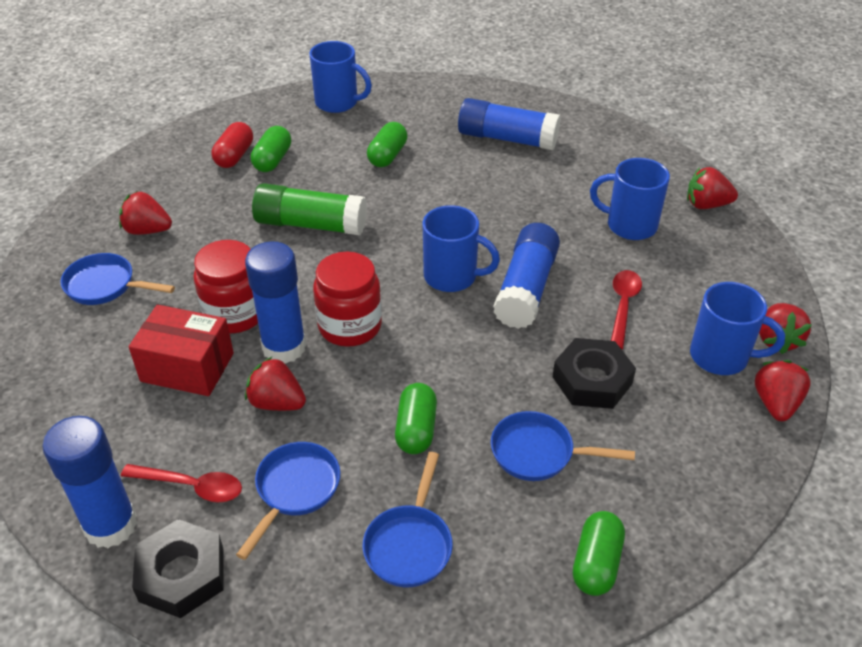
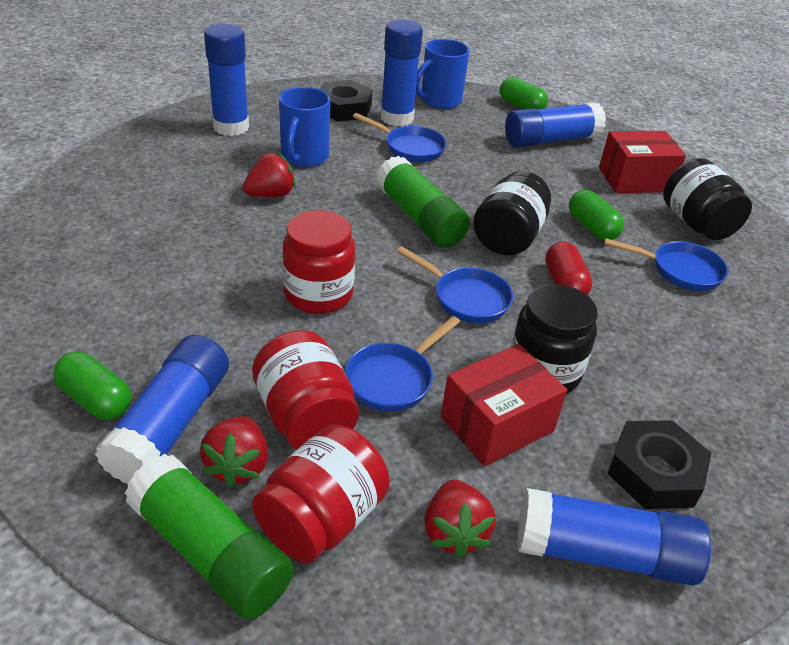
black jar: 0 -> 3
blue glue stick: 4 -> 5
blue mug: 4 -> 2
green capsule: 4 -> 3
green glue stick: 1 -> 2
red box: 1 -> 2
red jar: 2 -> 3
red spoon: 2 -> 0
red strawberry: 5 -> 3

